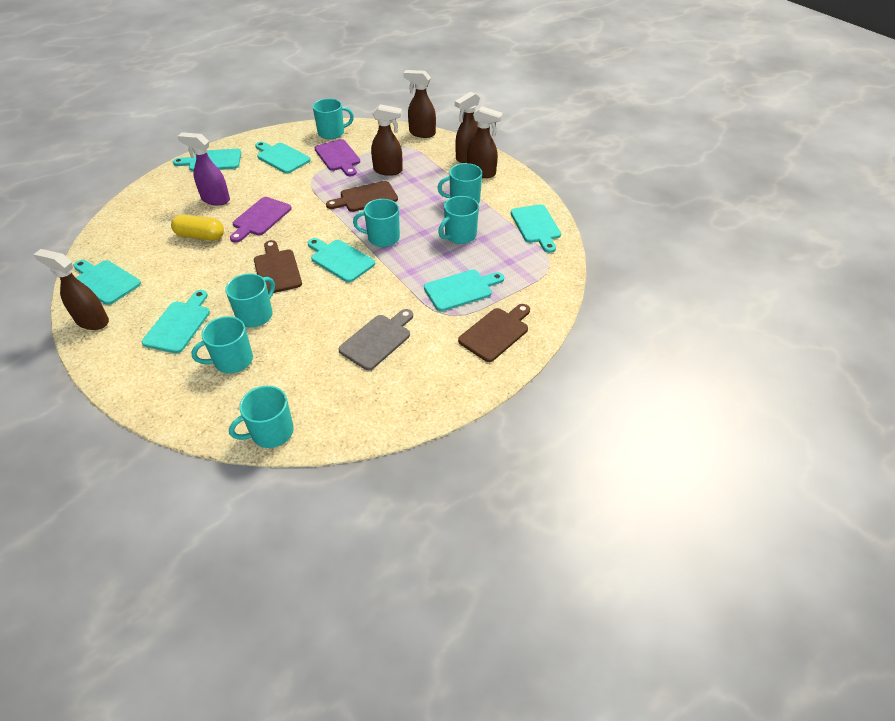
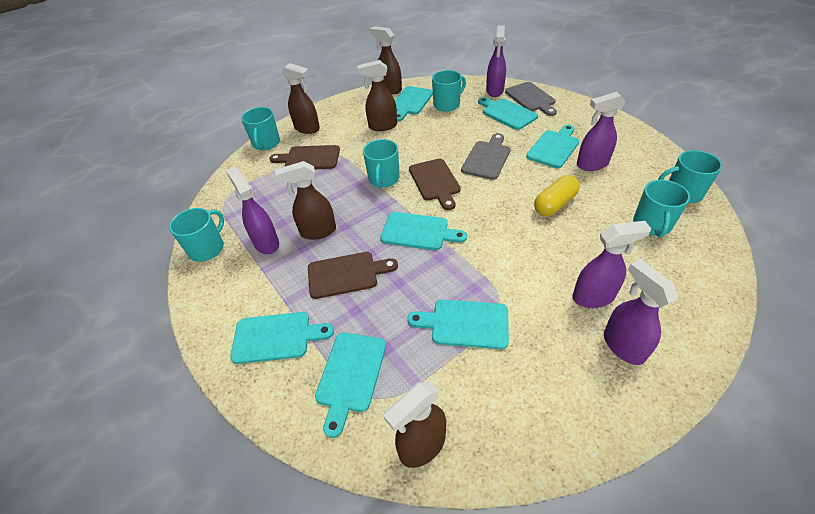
grey cutting board: 1 -> 2
purple cutting board: 2 -> 0
purple spray bottle: 1 -> 5
turquoise mug: 7 -> 6

